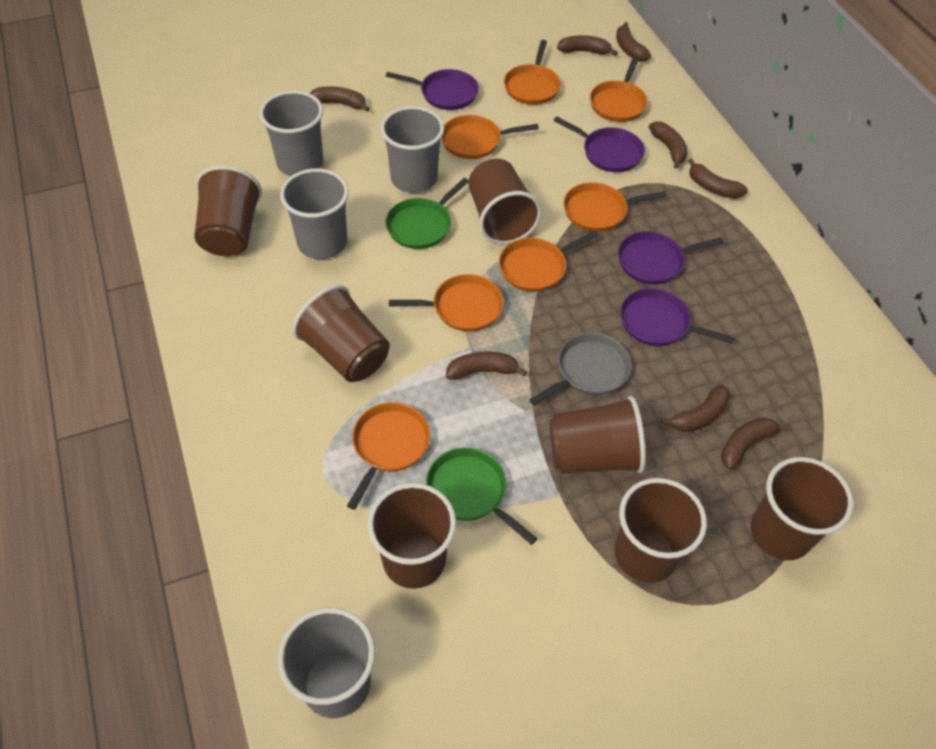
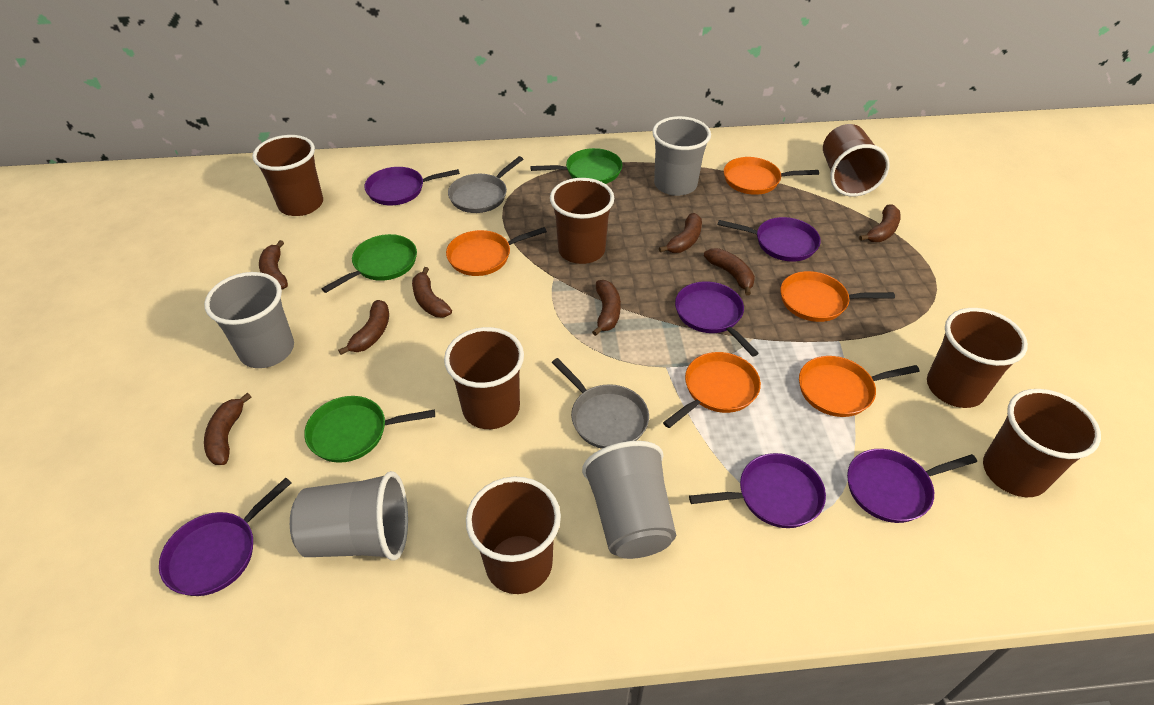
green pan: 2 -> 3
grey pan: 1 -> 2
orange pan: 7 -> 5
purple pan: 4 -> 6

